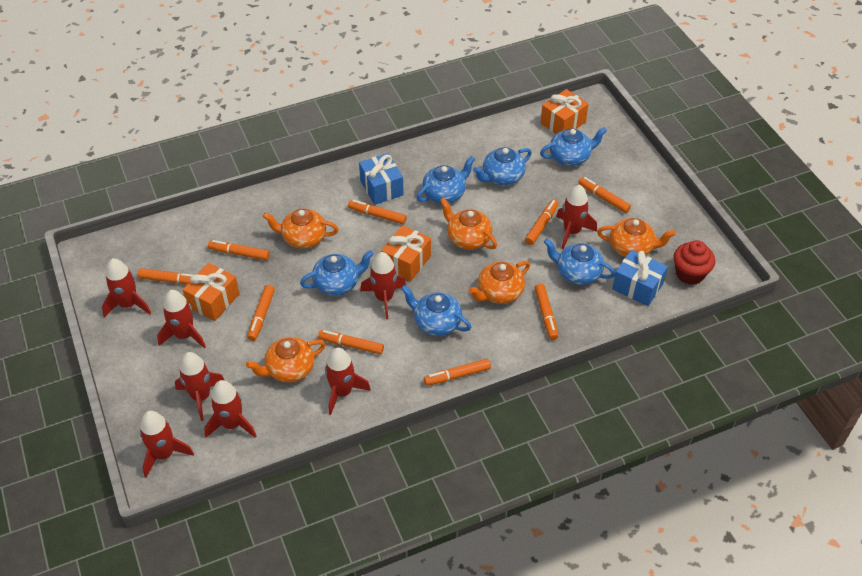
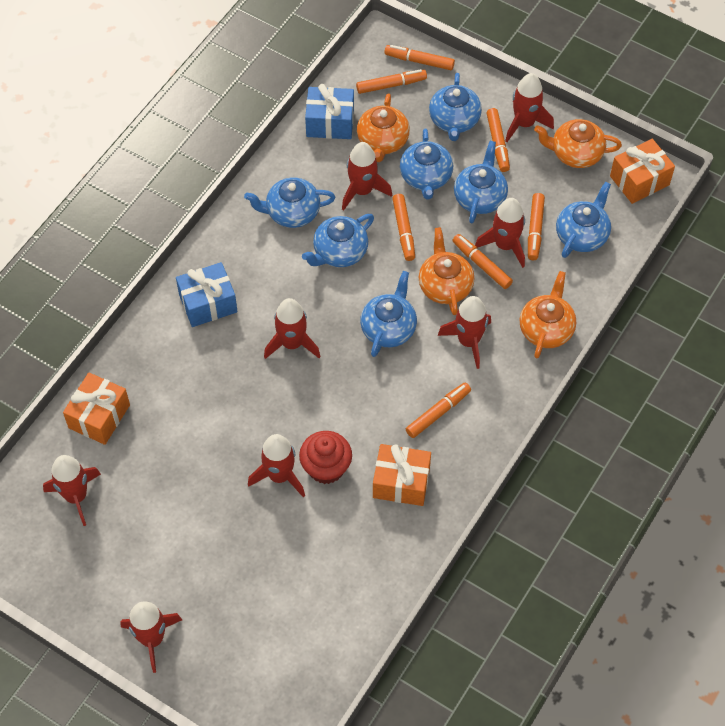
blue teapot: 6 -> 7
orange marker: 9 -> 7
orange teapot: 5 -> 4

